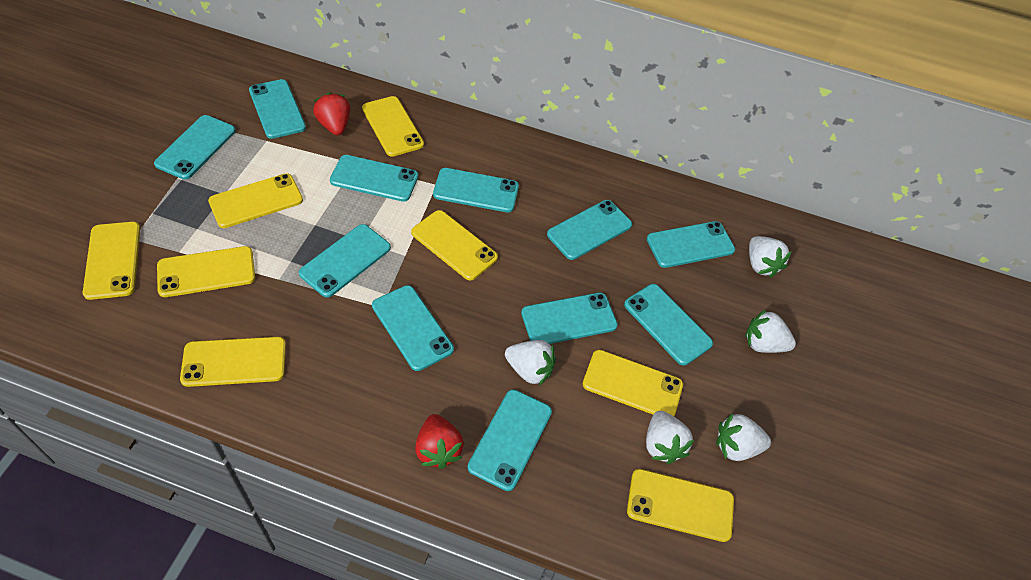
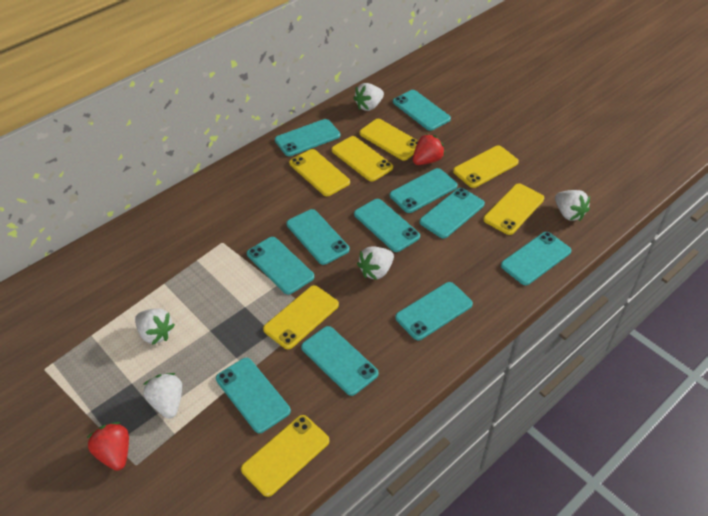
yellow phone: 8 -> 7

